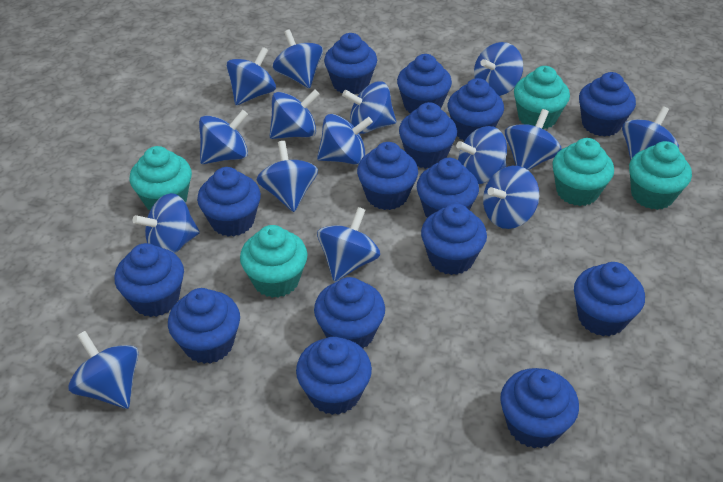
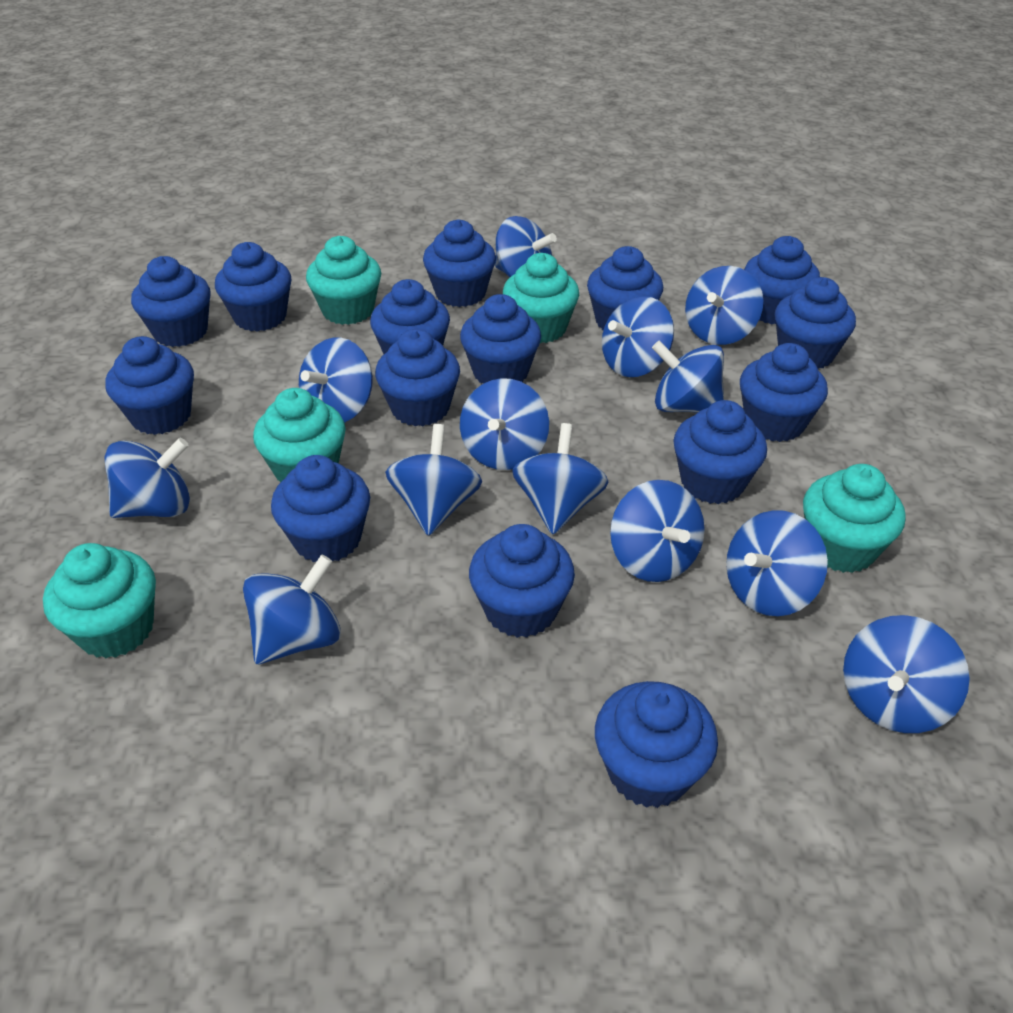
blue spinning top: 15 -> 13

